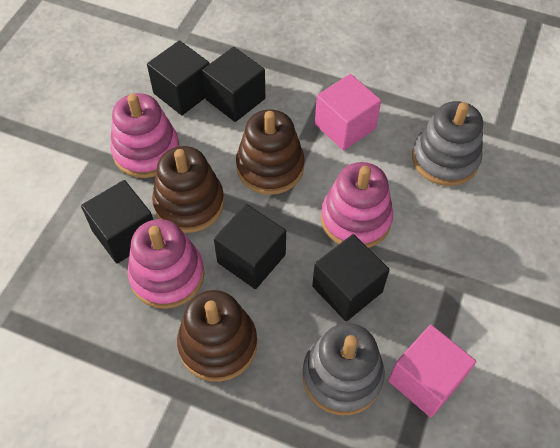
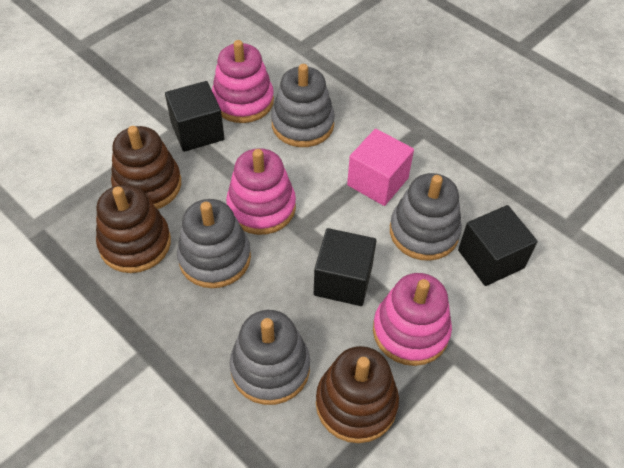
black cube: 5 -> 3
grey stacking toy: 2 -> 4
pink cube: 2 -> 1

